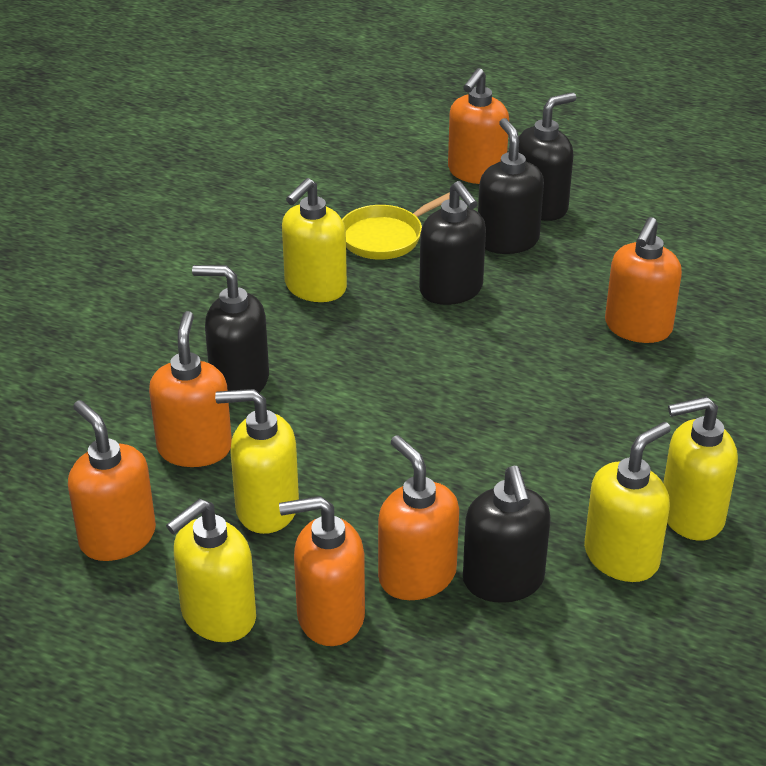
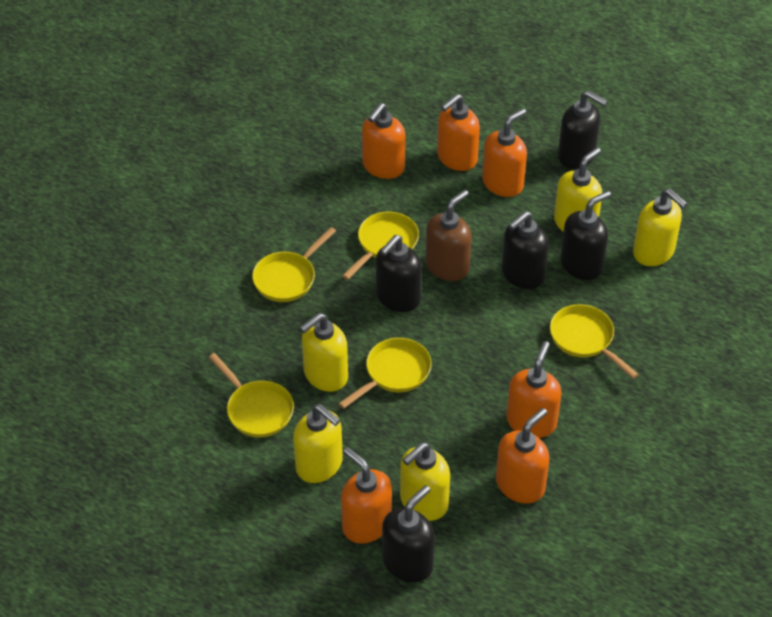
brown soap dispenser: 0 -> 1
yellow pan: 1 -> 5

